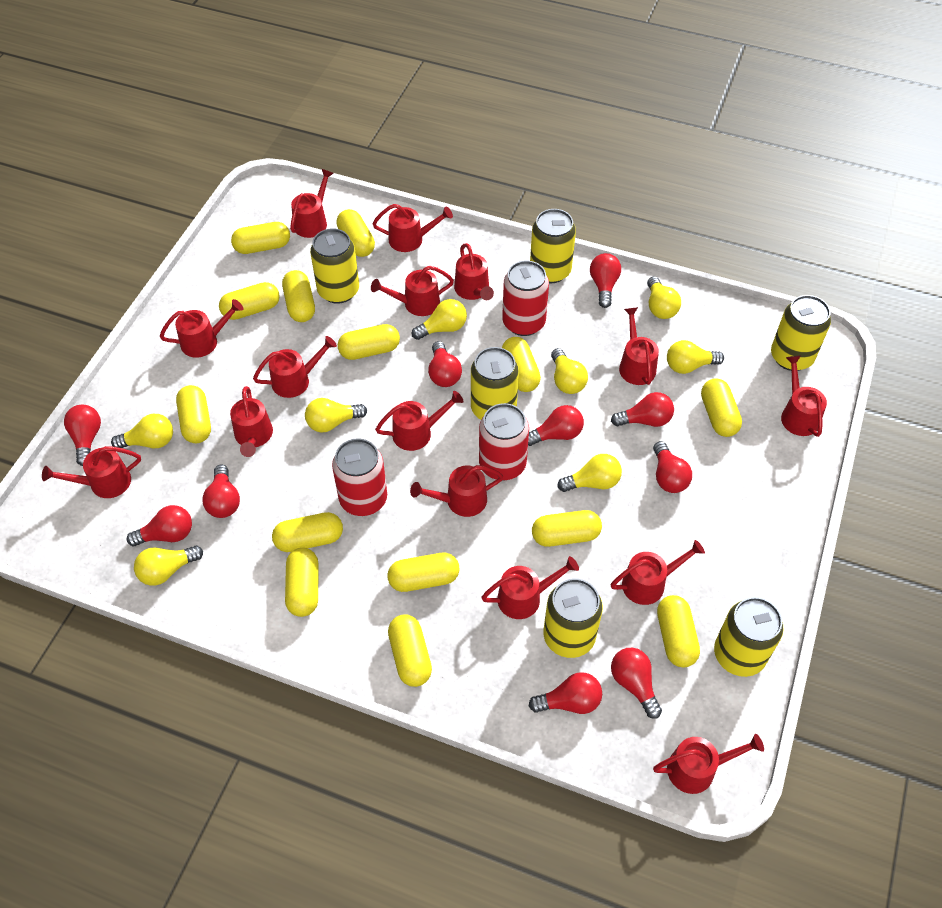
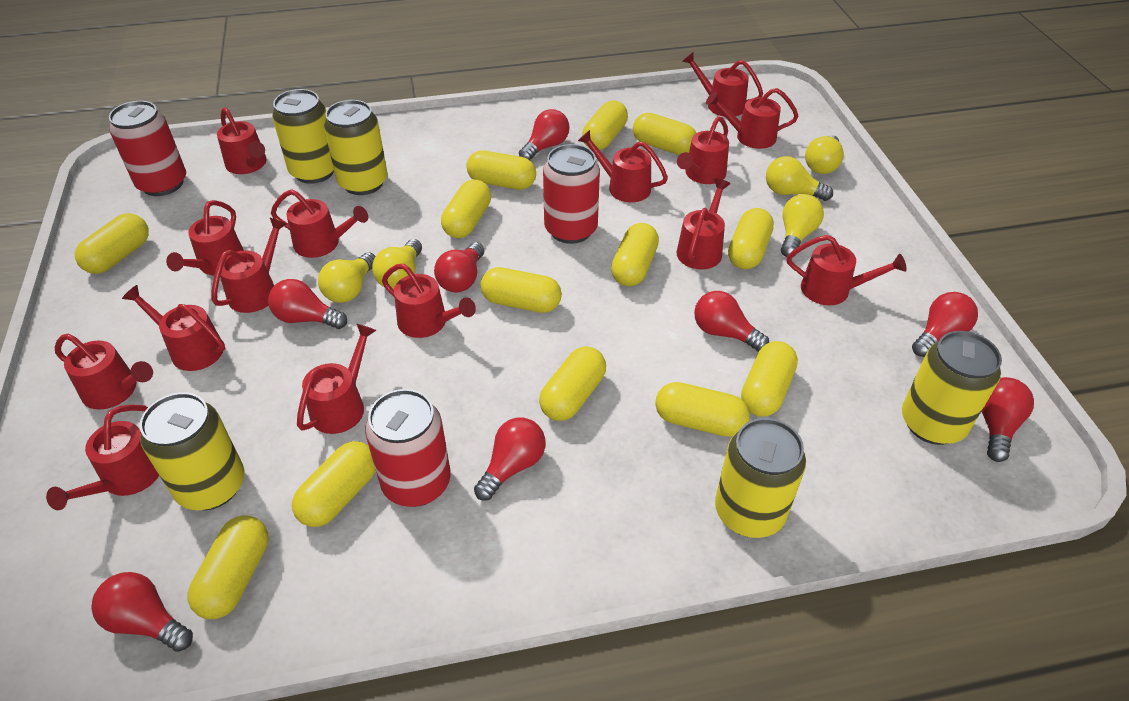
red light bulb: 10 -> 8
yellow can: 6 -> 5
yellow capsule: 14 -> 13
yellow light bulb: 8 -> 5

